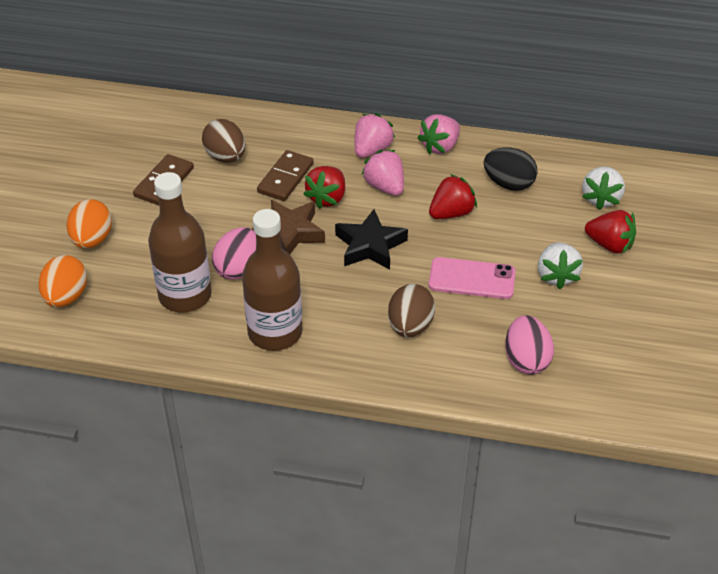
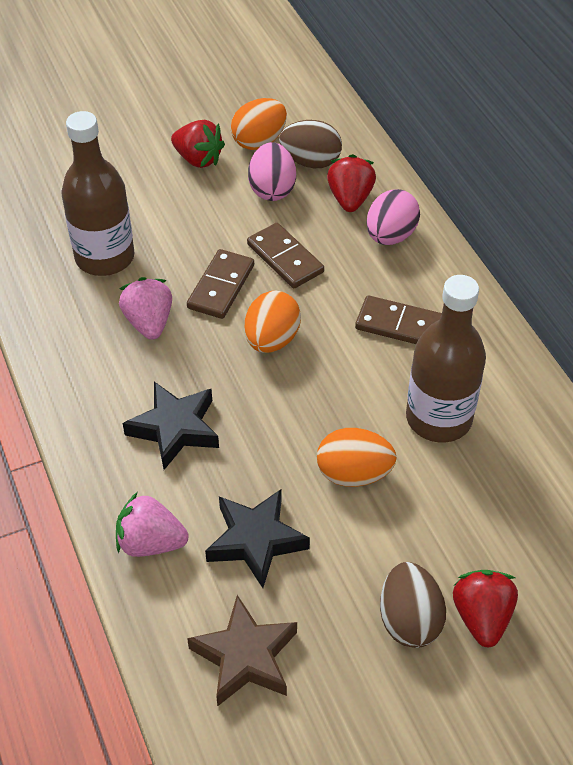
black egg: 1 -> 0
black star: 1 -> 2
brown domino: 2 -> 3
orange egg: 2 -> 3
pink phone: 1 -> 0
pink strawberry: 3 -> 2
white strawberry: 2 -> 0

